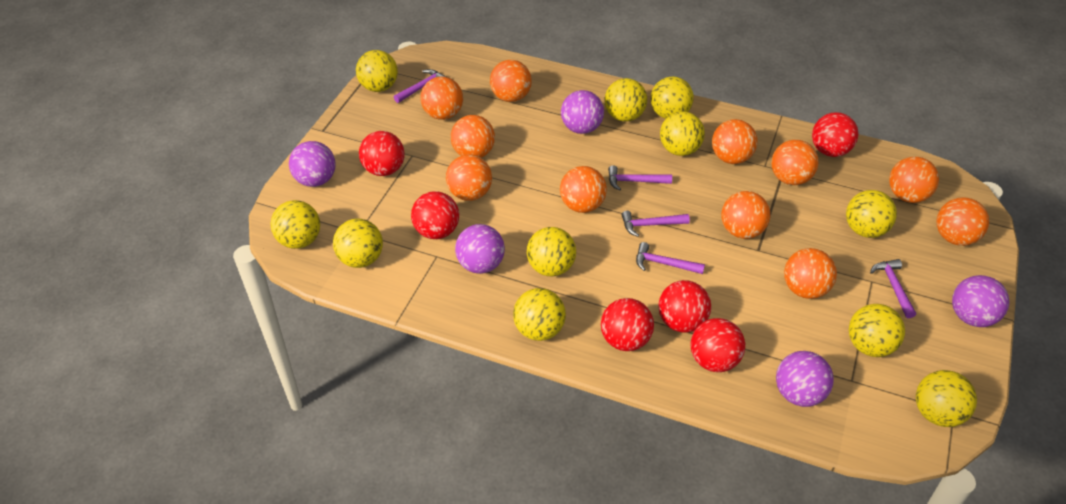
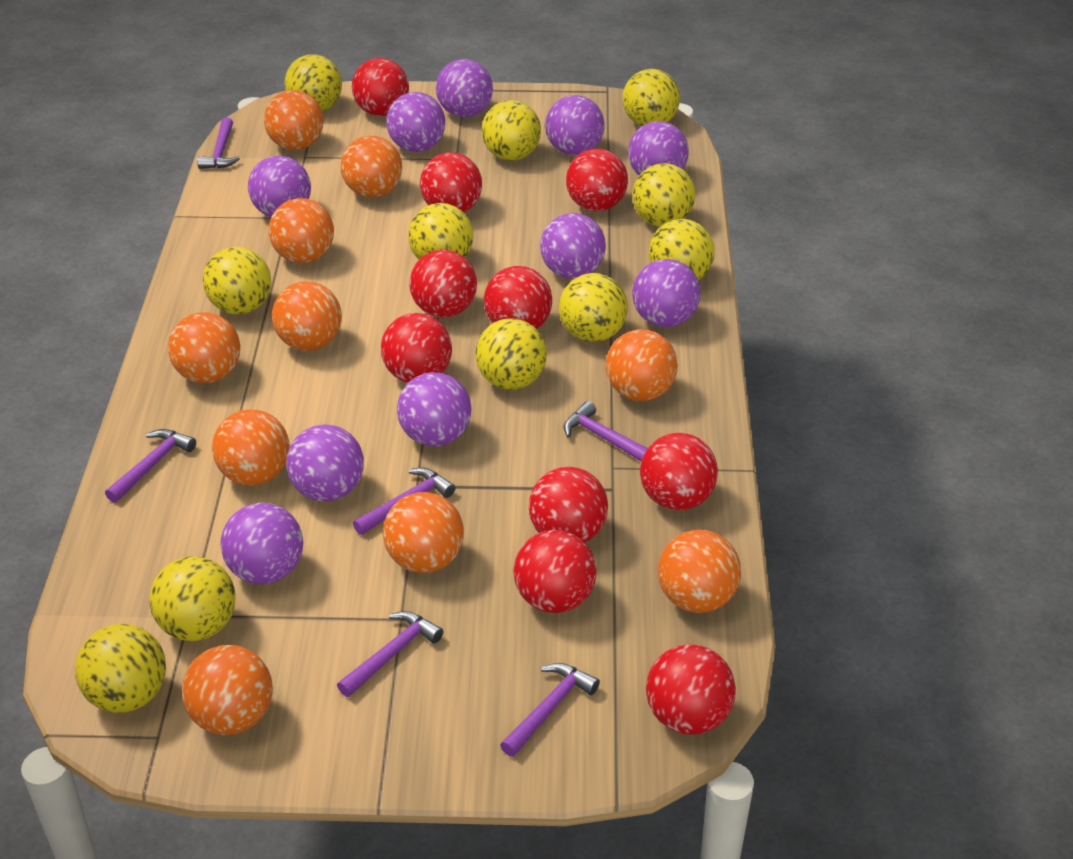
orange ball: 11 -> 10
purple ball: 5 -> 10
purple hammer: 5 -> 6
red ball: 6 -> 10

